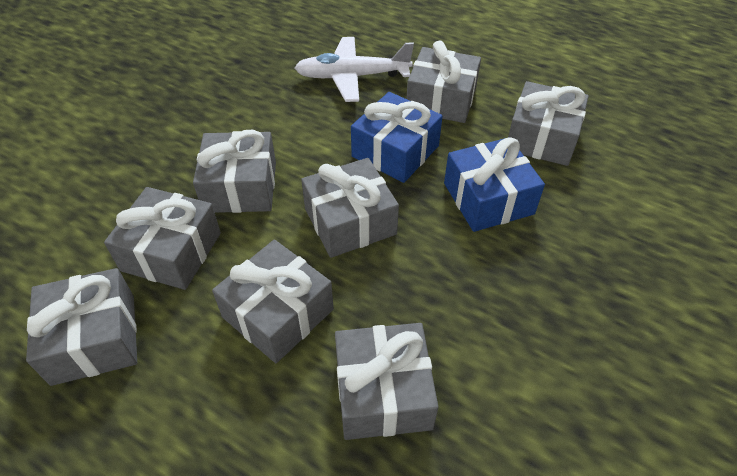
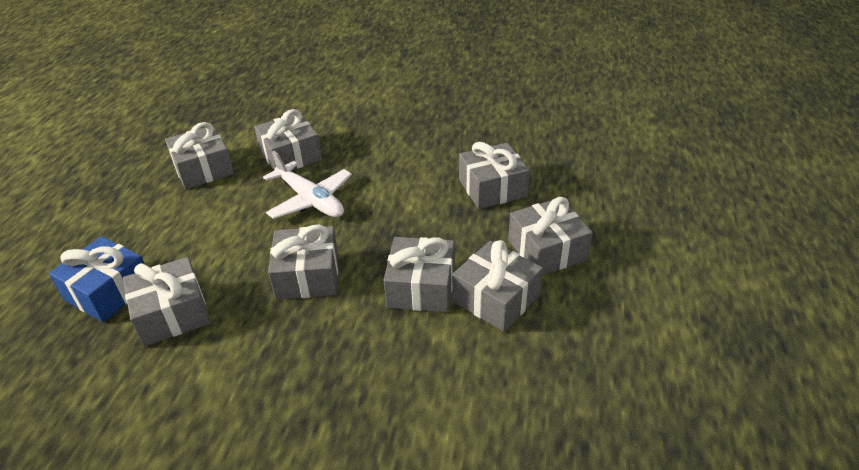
blue gift: 2 -> 1

